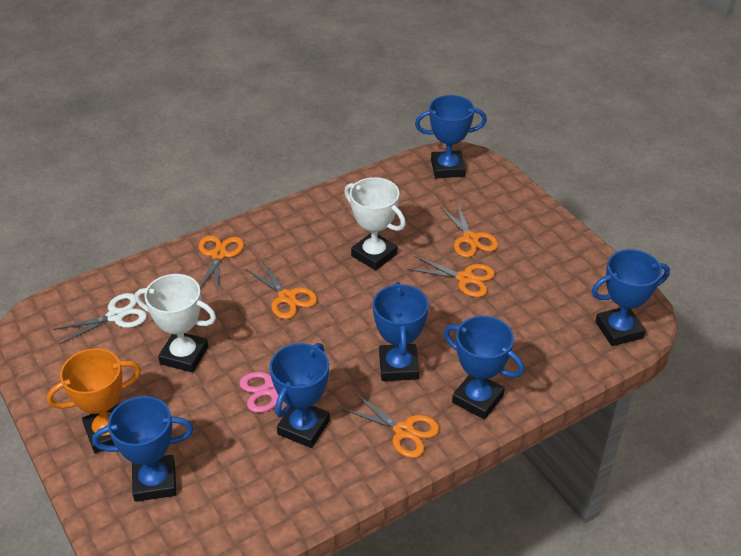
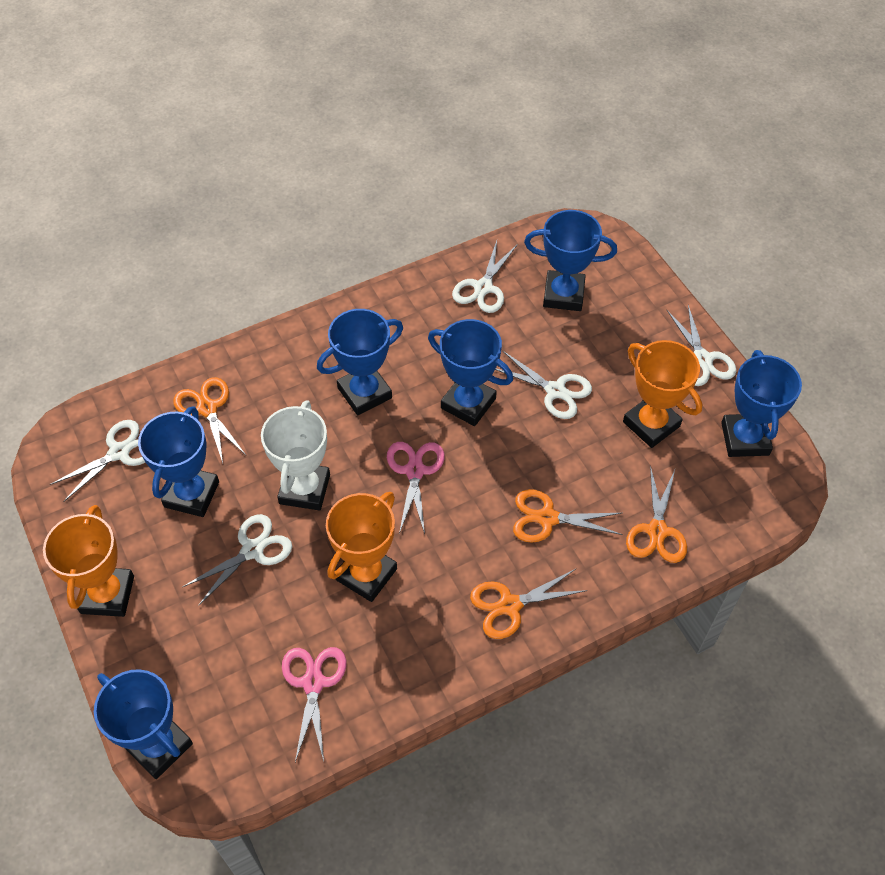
orange scissors: 5 -> 4
orange trophy: 1 -> 3
pink scissors: 1 -> 2
white scissors: 1 -> 5
white trophy: 2 -> 1

